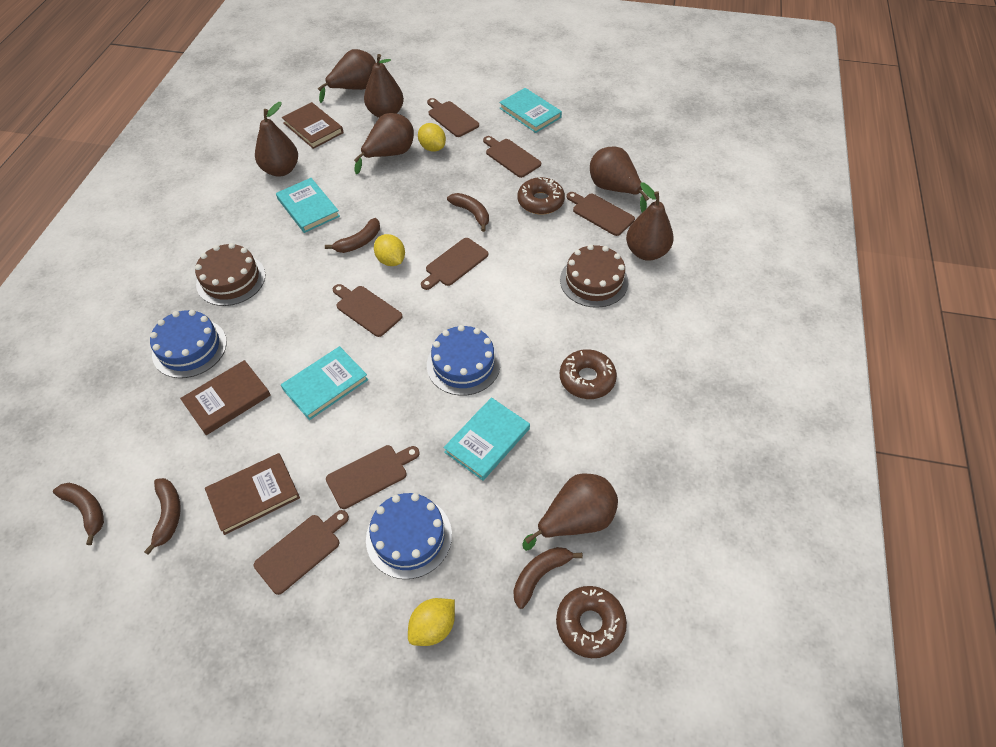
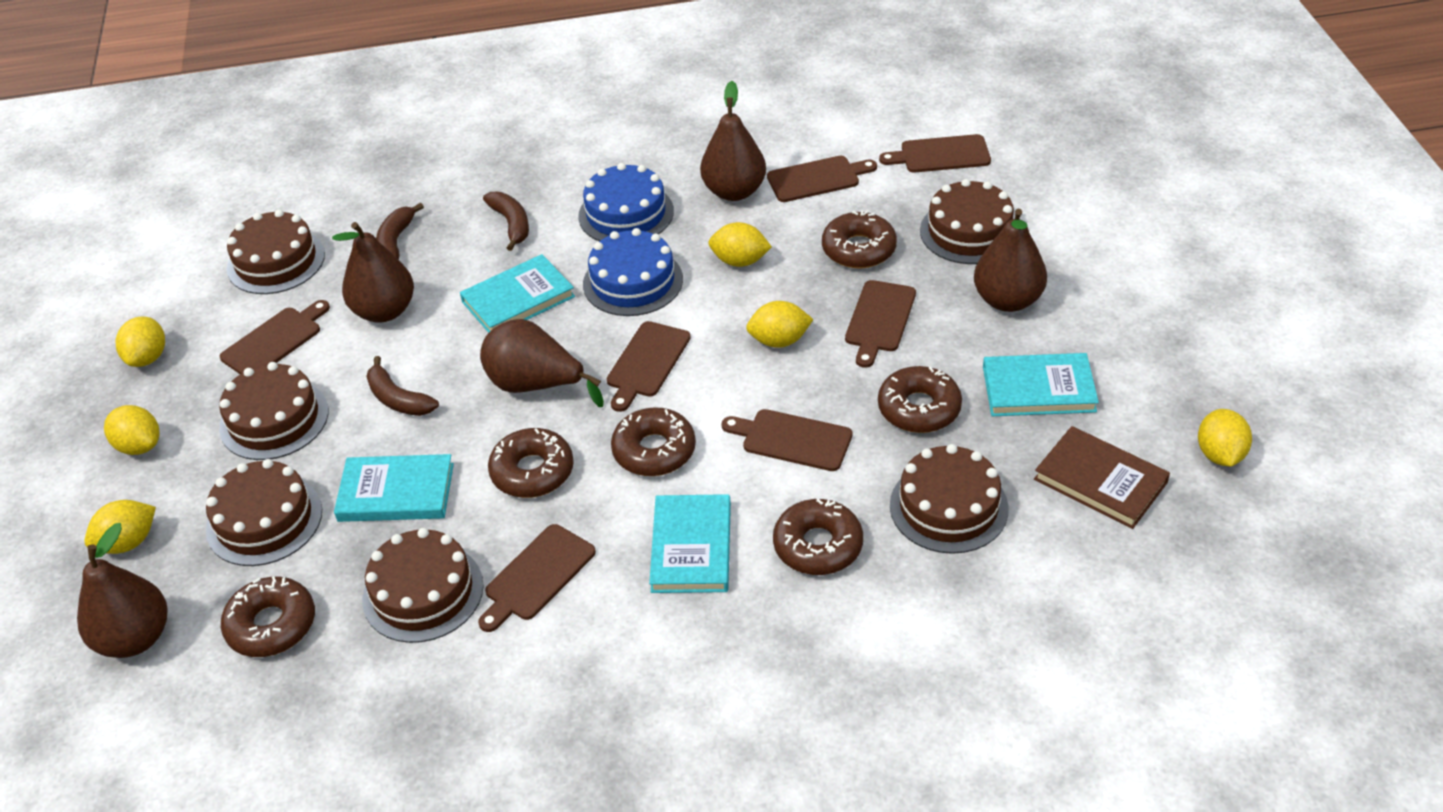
blue cake: 3 -> 2
brown banana: 5 -> 3
brown book: 3 -> 1
brown cake: 2 -> 6
brown donut: 3 -> 6
brown pear: 7 -> 5
yellow lemon: 3 -> 6

